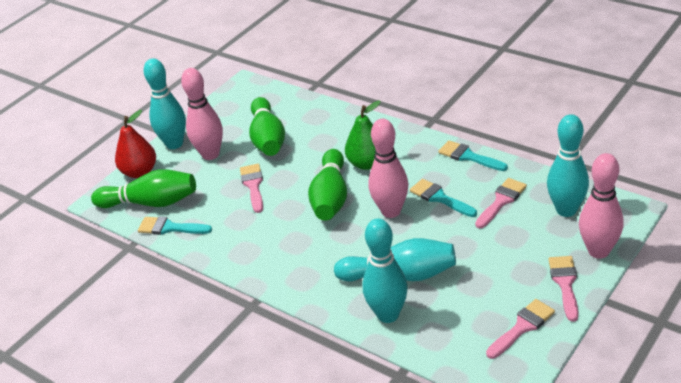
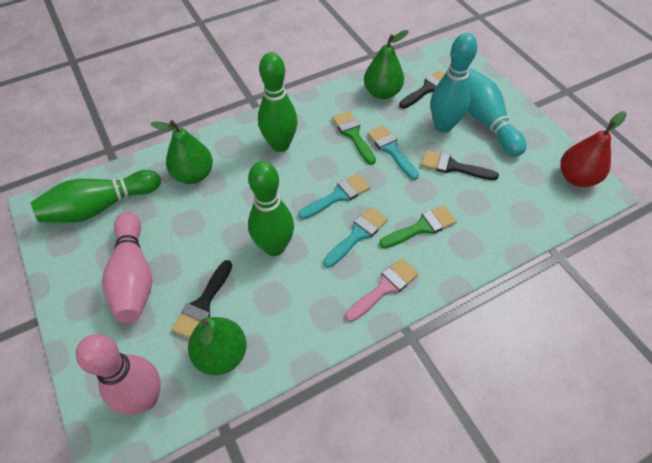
black brush: 0 -> 3
green brush: 0 -> 2
green pear: 1 -> 3
pink bowling pin: 3 -> 2
pink brush: 4 -> 1
turquoise bowling pin: 4 -> 2

